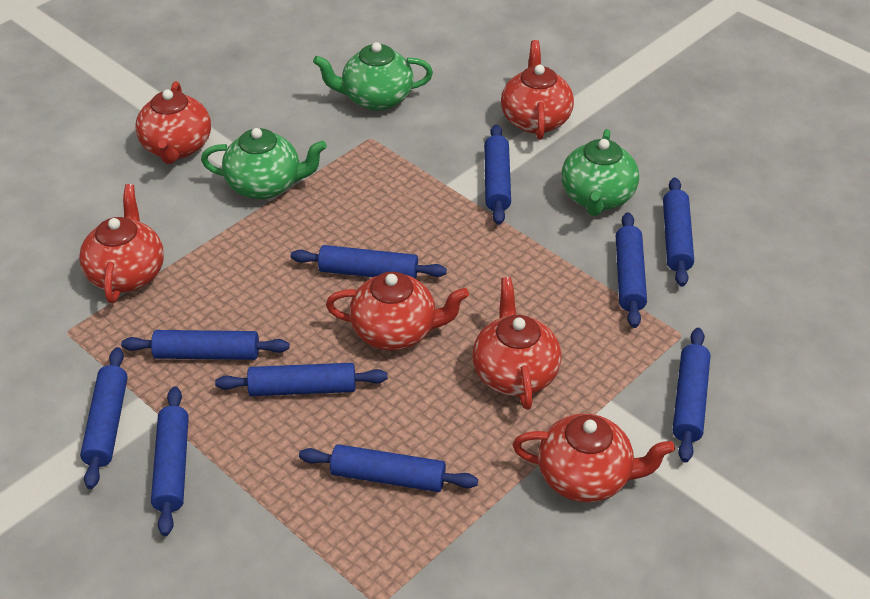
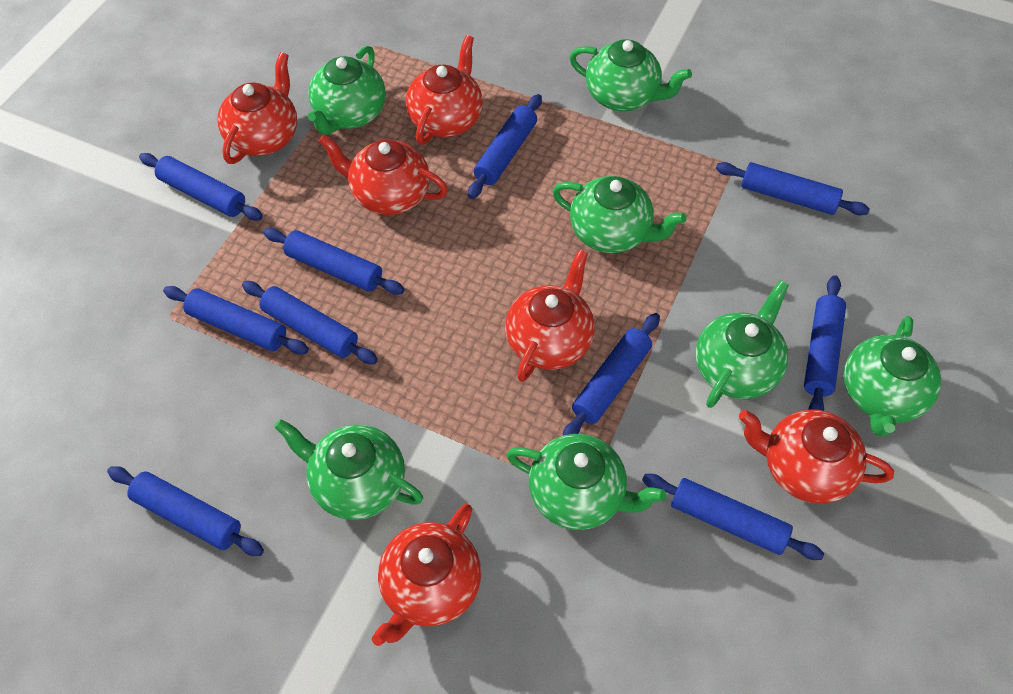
green teapot: 3 -> 7

